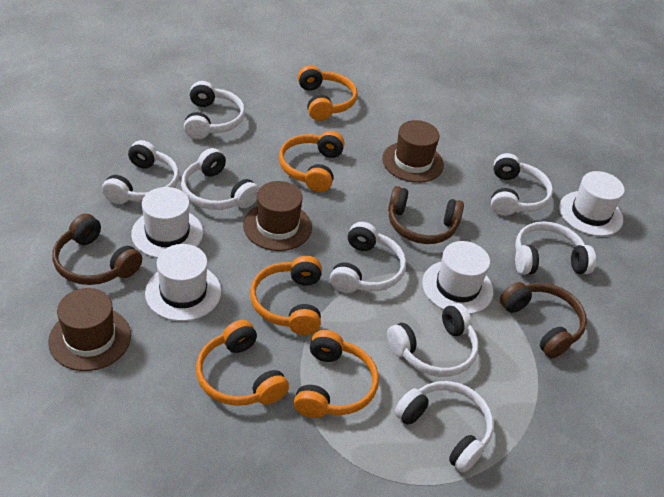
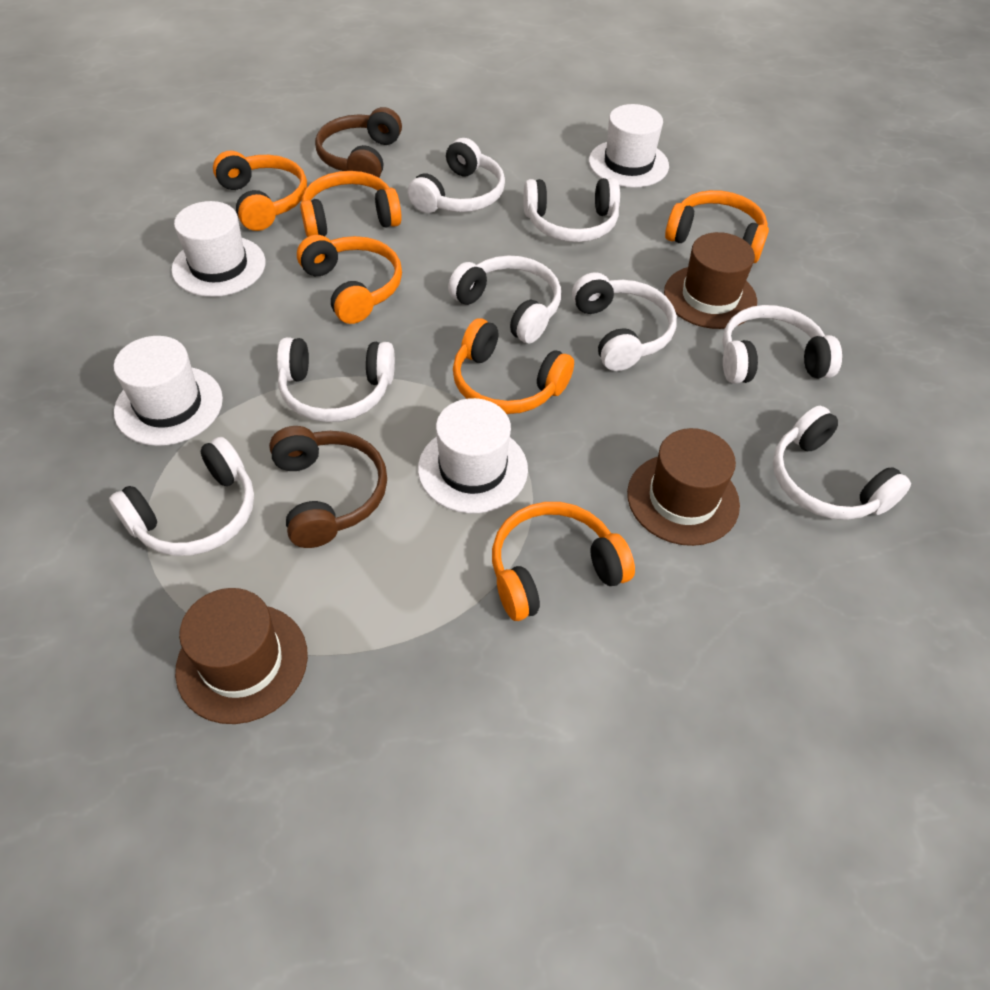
brown headphones: 3 -> 2
orange headphones: 5 -> 6

